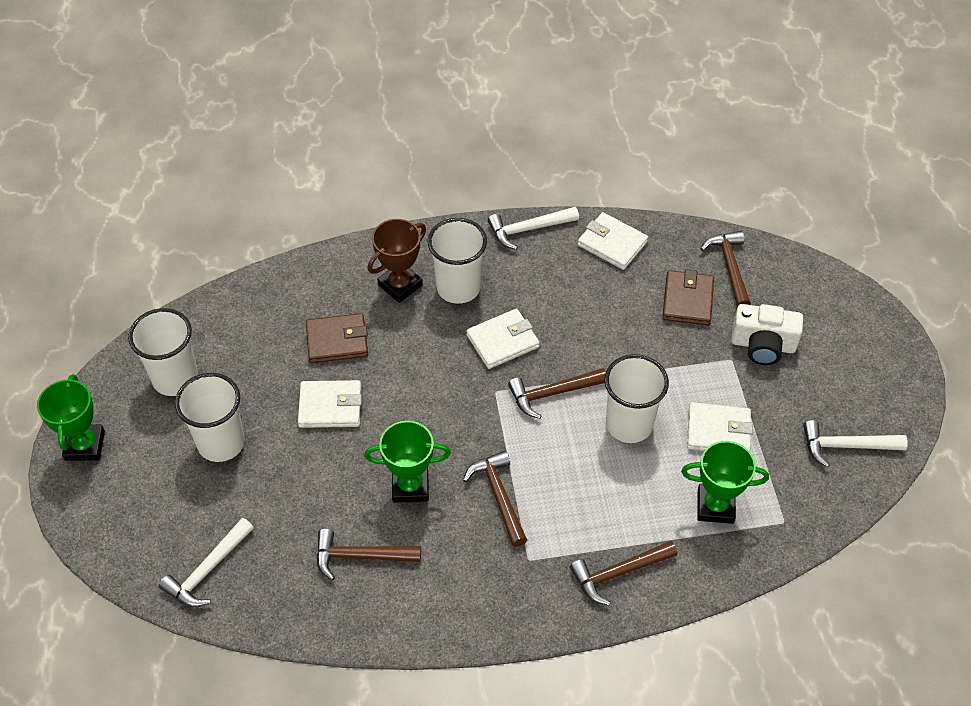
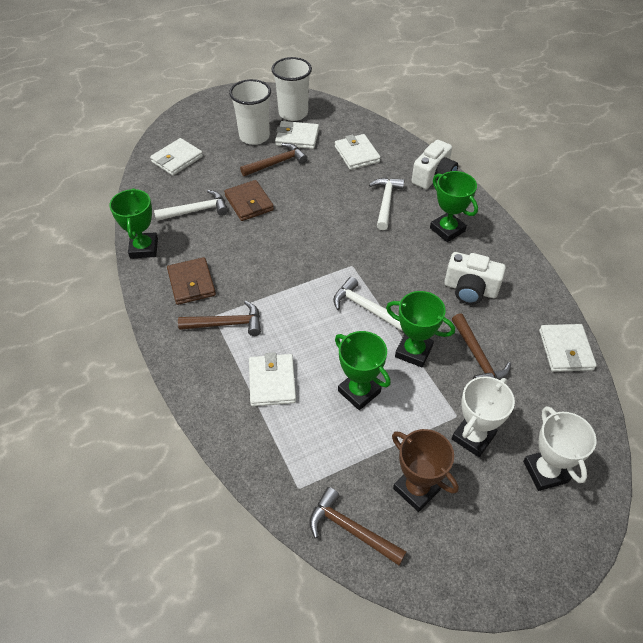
brown hammer: 5 -> 4
green trophy: 3 -> 4
white camera: 1 -> 2
white cup: 4 -> 2
white trophy: 0 -> 2
white wallet: 4 -> 5

